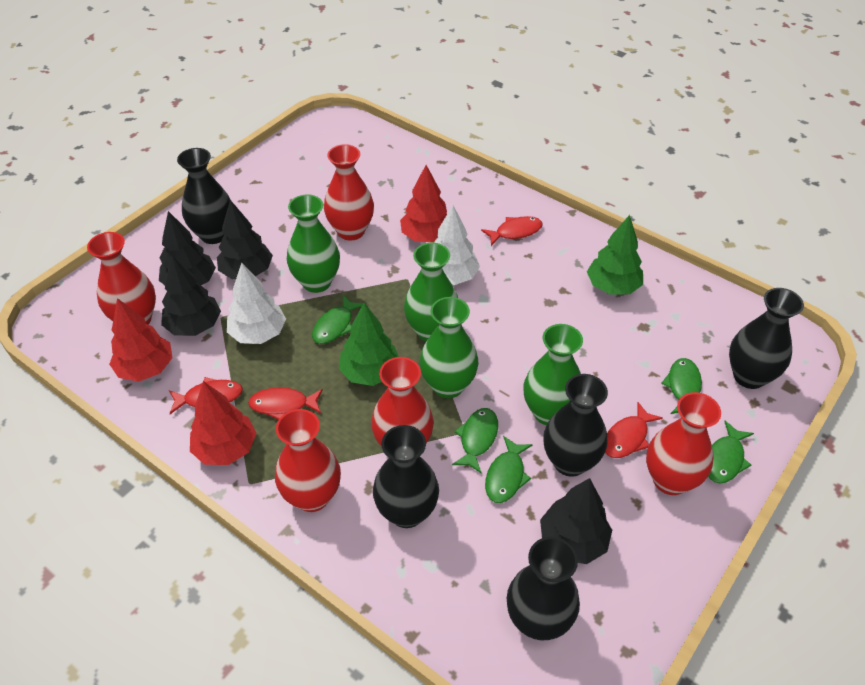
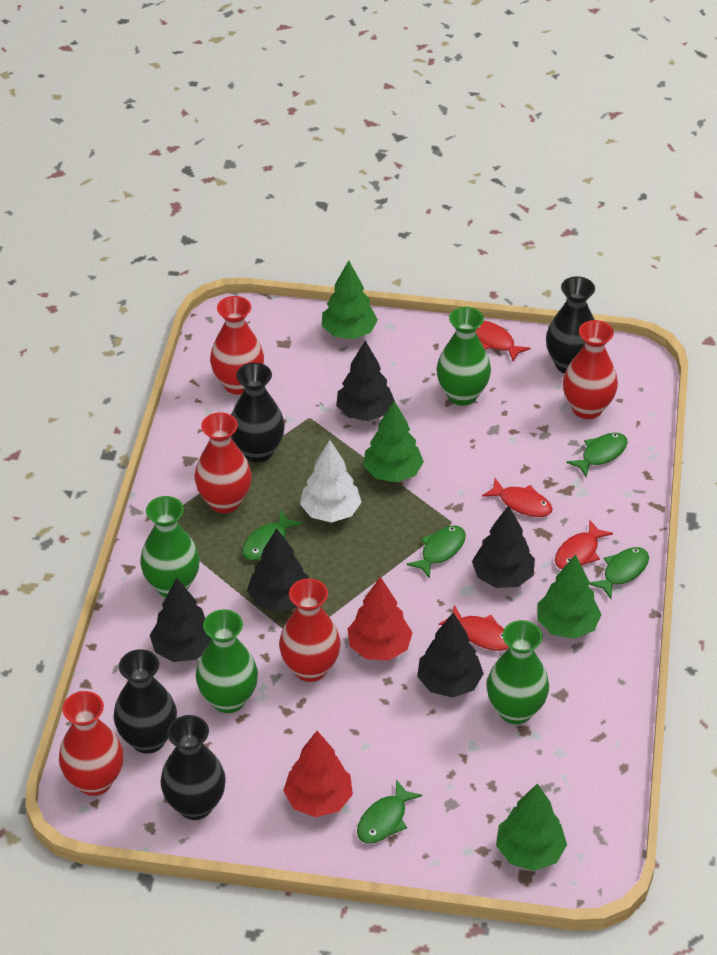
black tree: 4 -> 5
black vase: 5 -> 4
green tree: 2 -> 4
red tree: 3 -> 2
white tree: 2 -> 1

